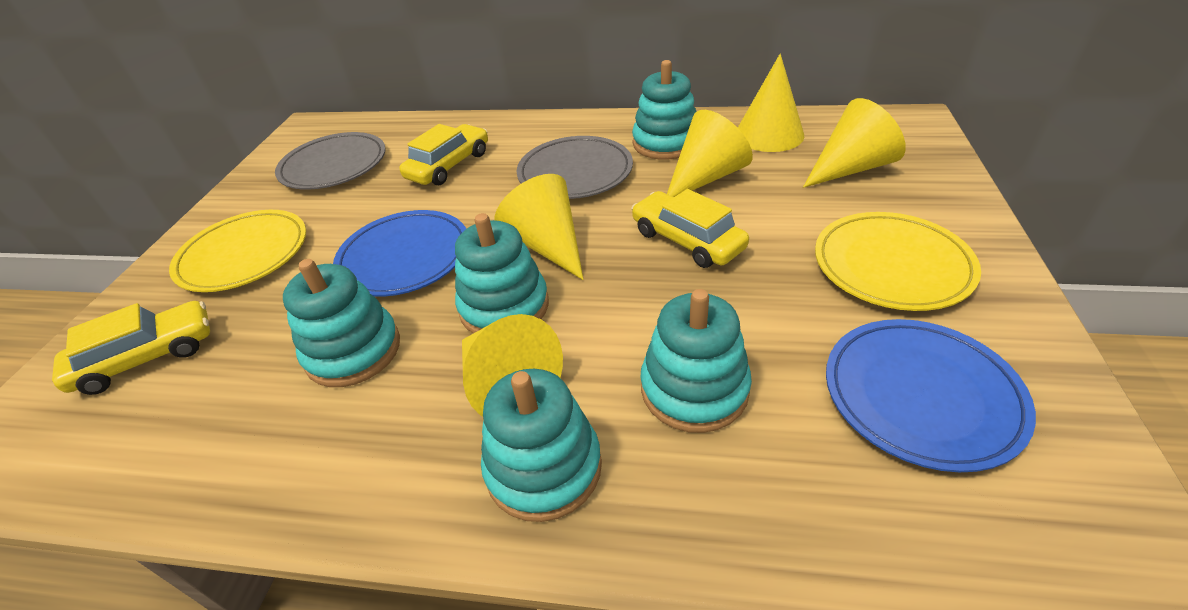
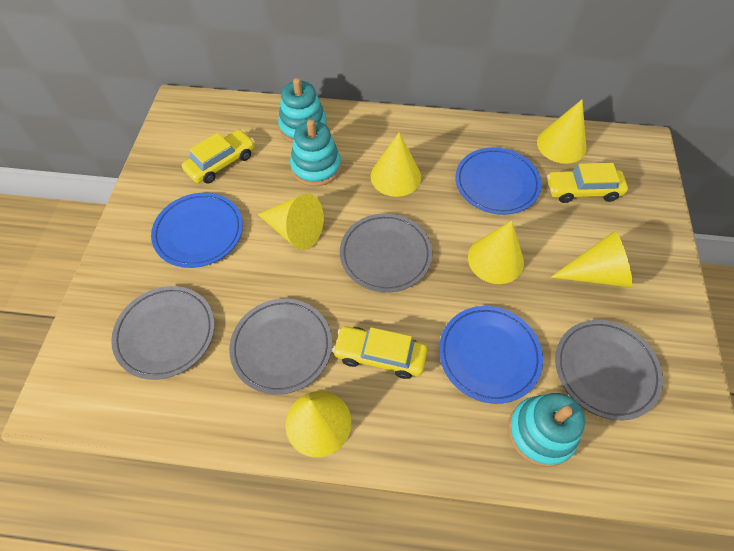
blue plate: 2 -> 3
grey plate: 2 -> 4
turquoise stacking toy: 5 -> 3
yellow cone: 5 -> 6
yellow plate: 2 -> 0

